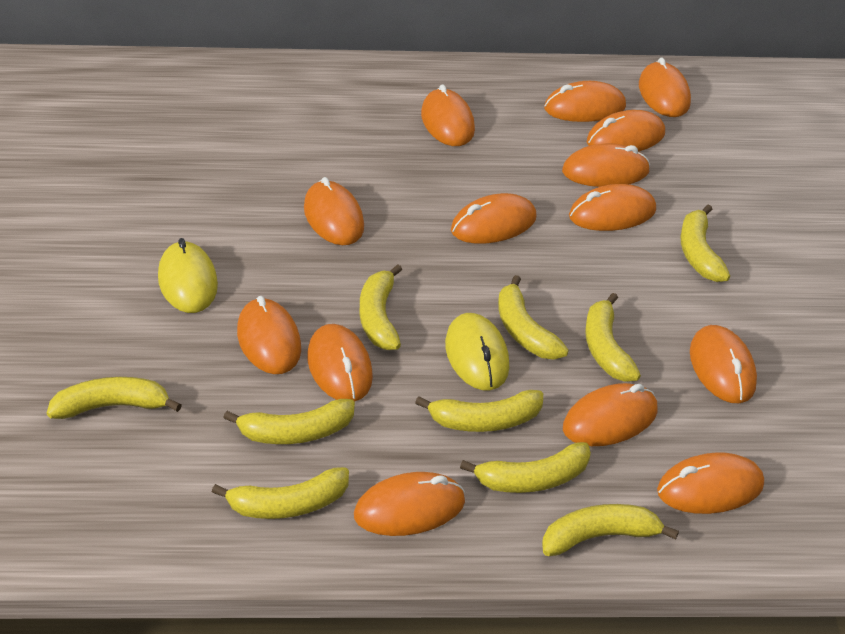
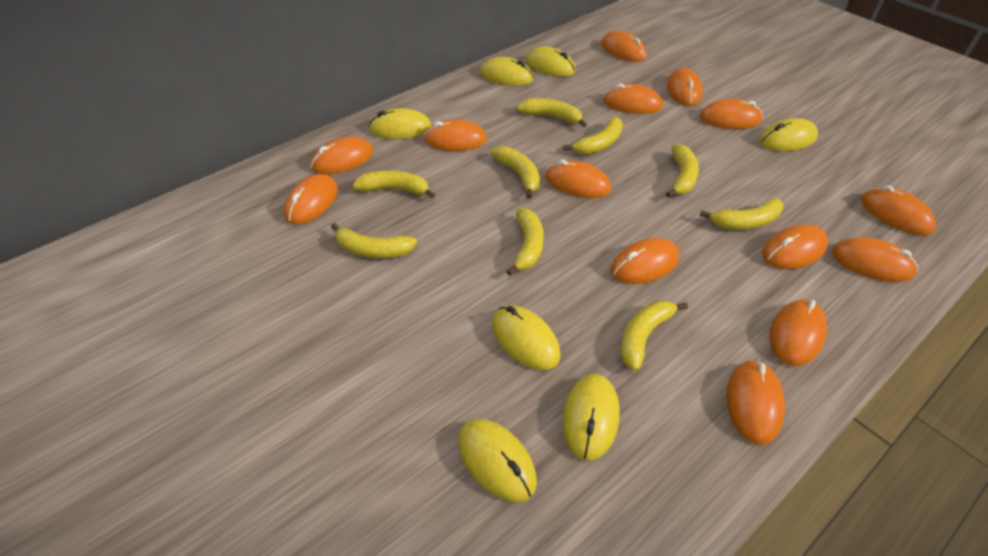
yellow banana: 10 -> 9
yellow mouse: 2 -> 7

